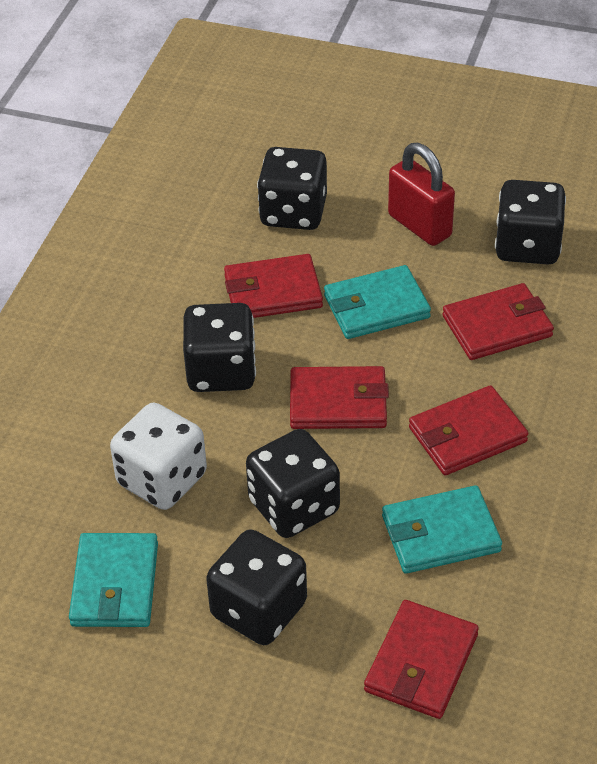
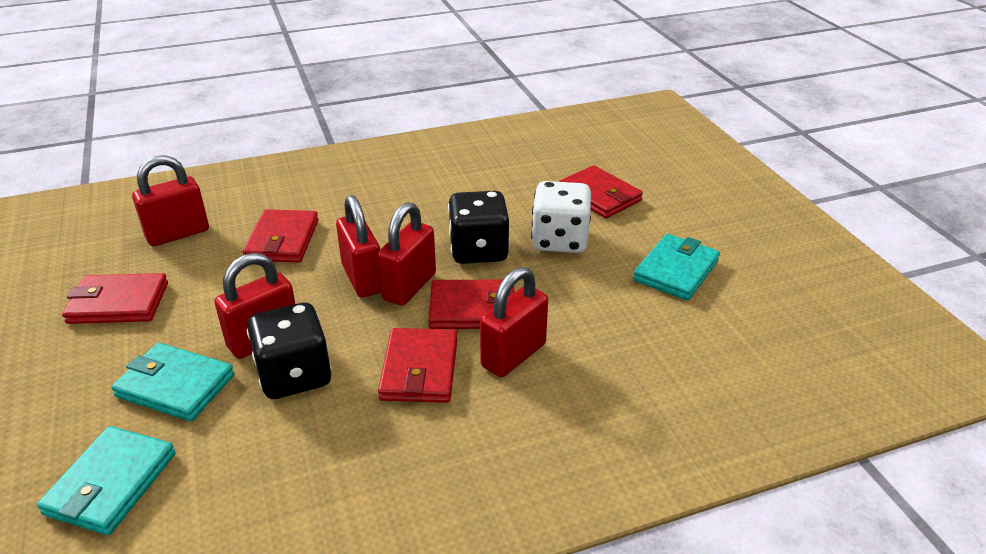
black dice: 5 -> 2
red padlock: 1 -> 5

